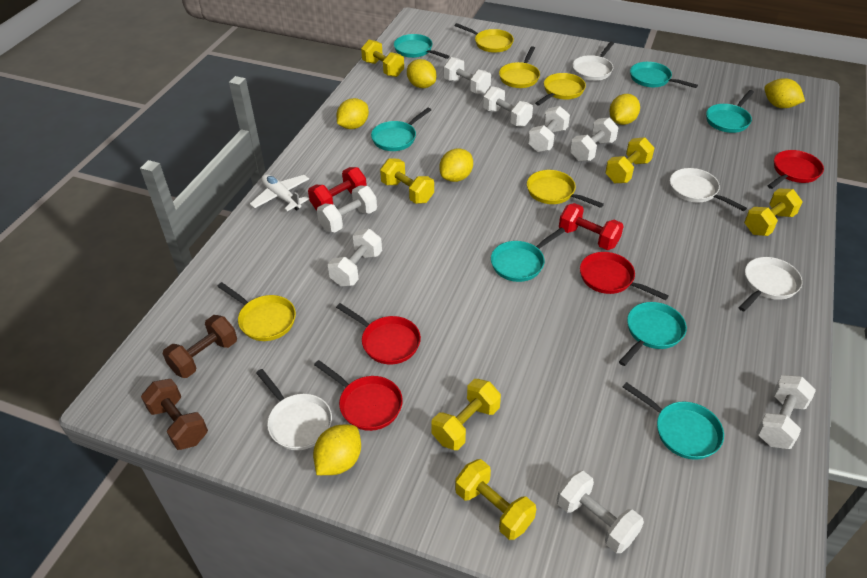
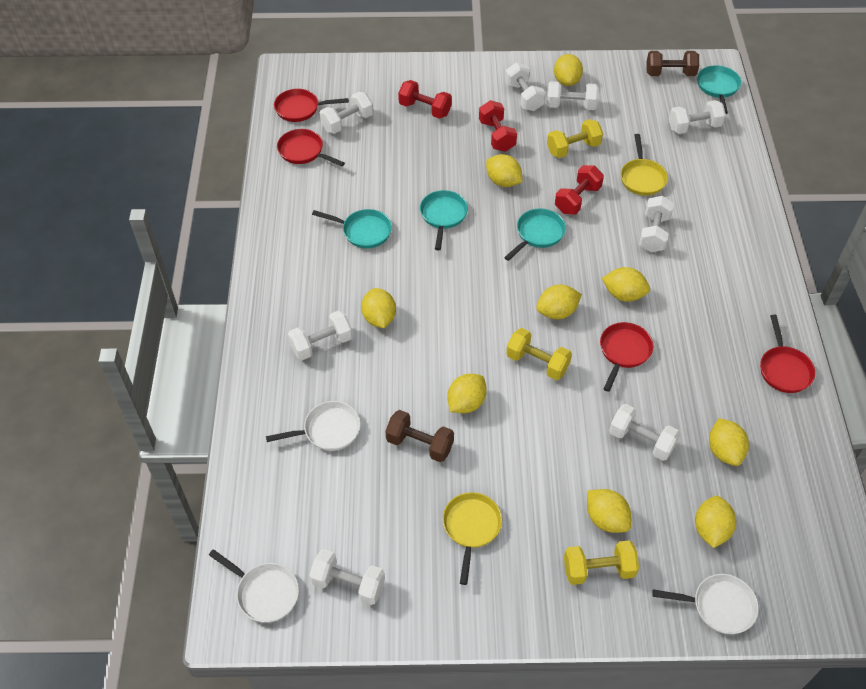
red dumbbell: 2 -> 3
turquoise pan: 7 -> 4
white pan: 4 -> 3
white plane: 1 -> 0
yellow dumbbell: 6 -> 3
yellow lemon: 6 -> 9
yellow pan: 5 -> 2

